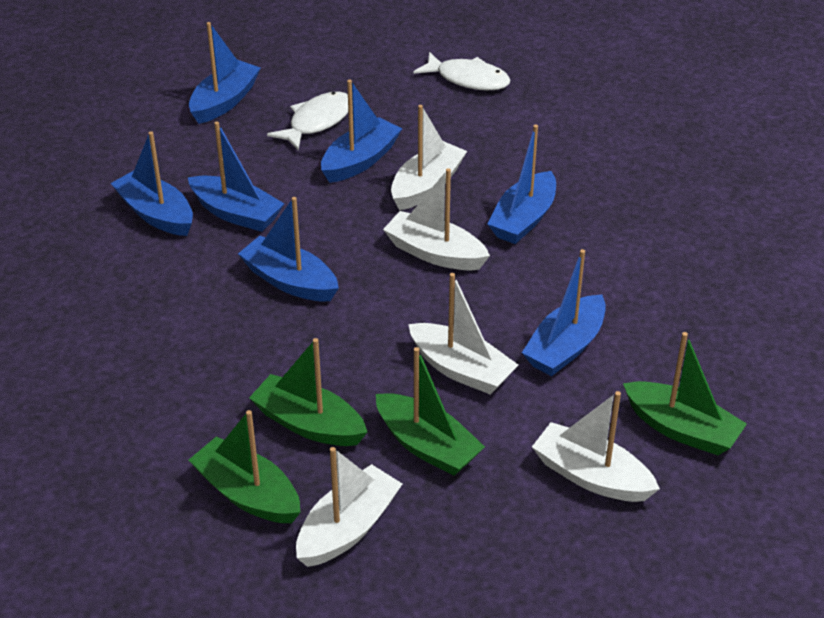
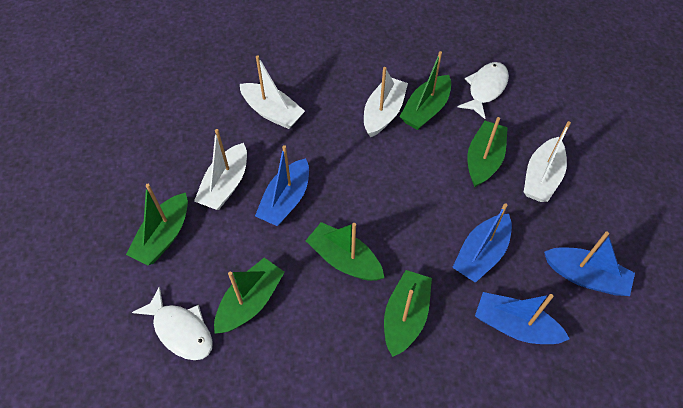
blue boat: 7 -> 4
green boat: 4 -> 6
white boat: 5 -> 4

